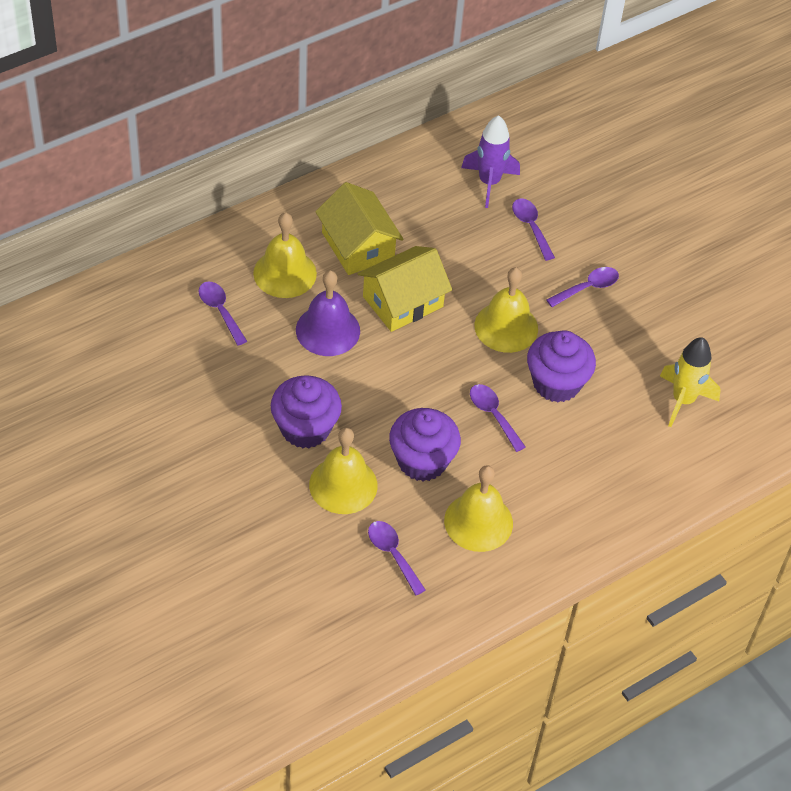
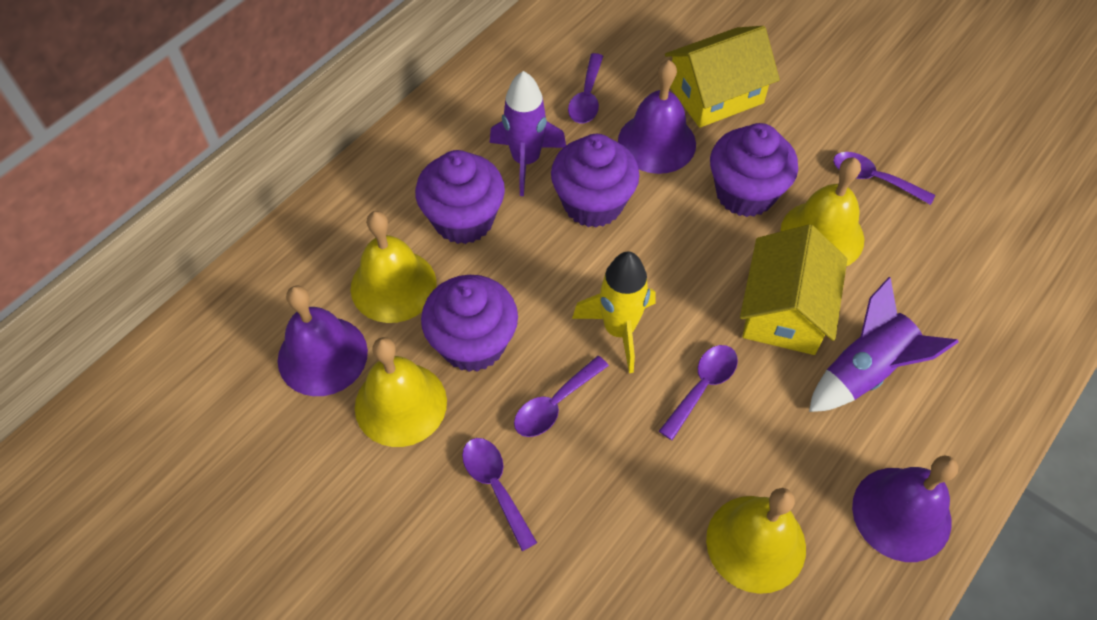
purple bell: 1 -> 3
purple cupcake: 3 -> 4
purple rocket: 1 -> 2

